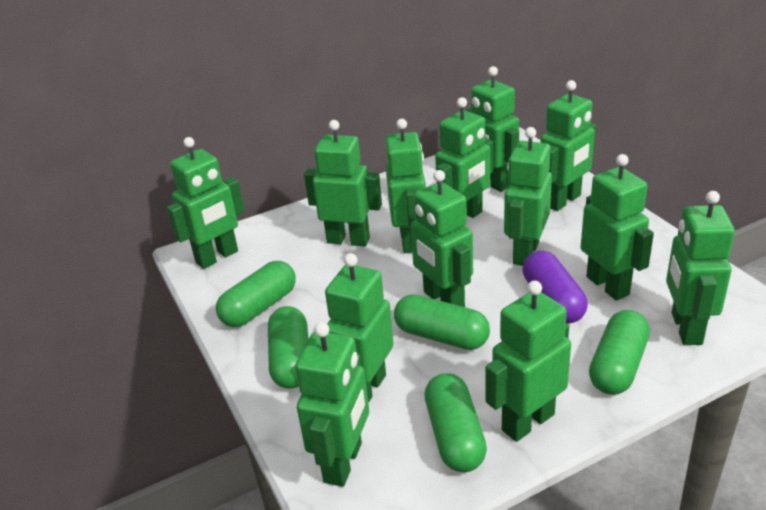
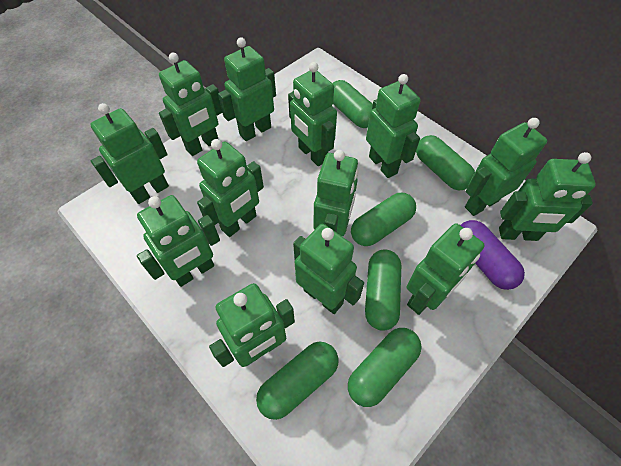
green capsule: 5 -> 6

